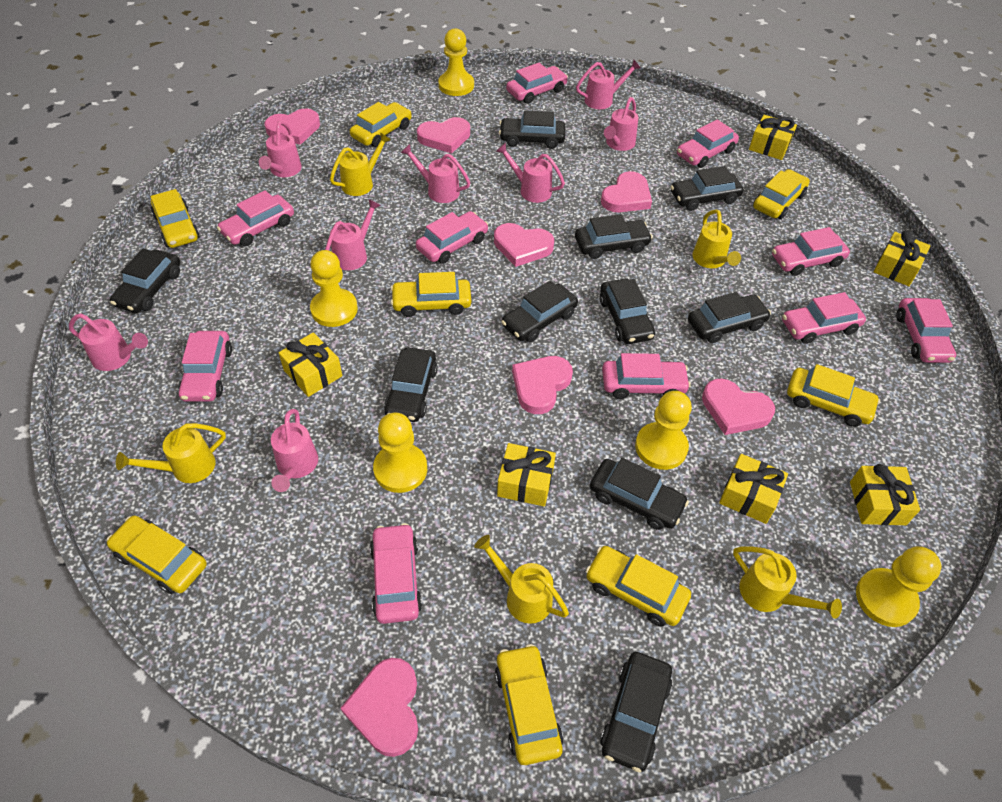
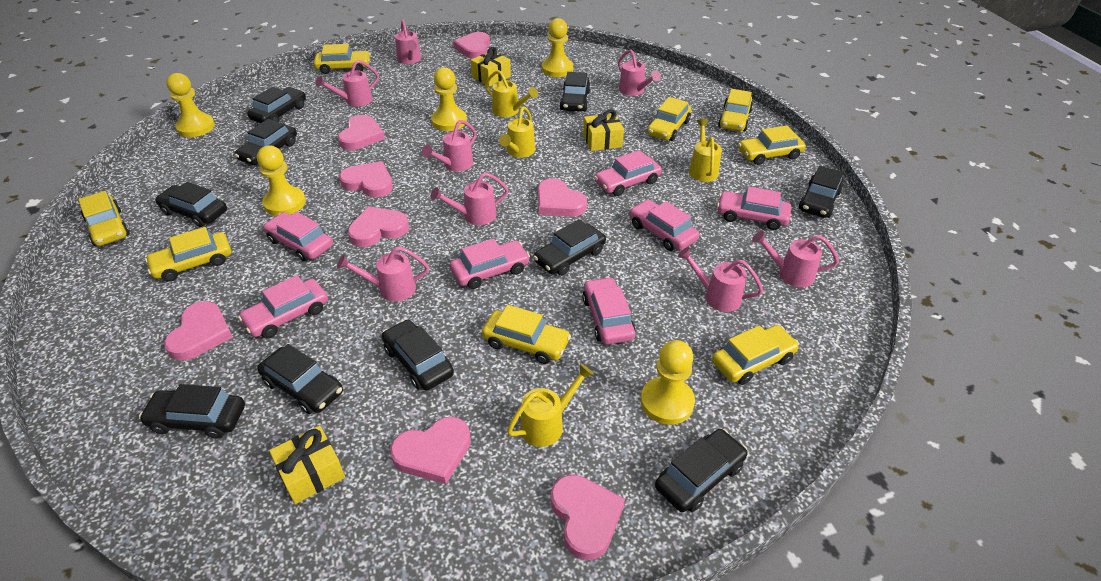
pink car: 10 -> 7
pink heart: 7 -> 8
yellow gift: 6 -> 3
yellow watering can: 5 -> 4

